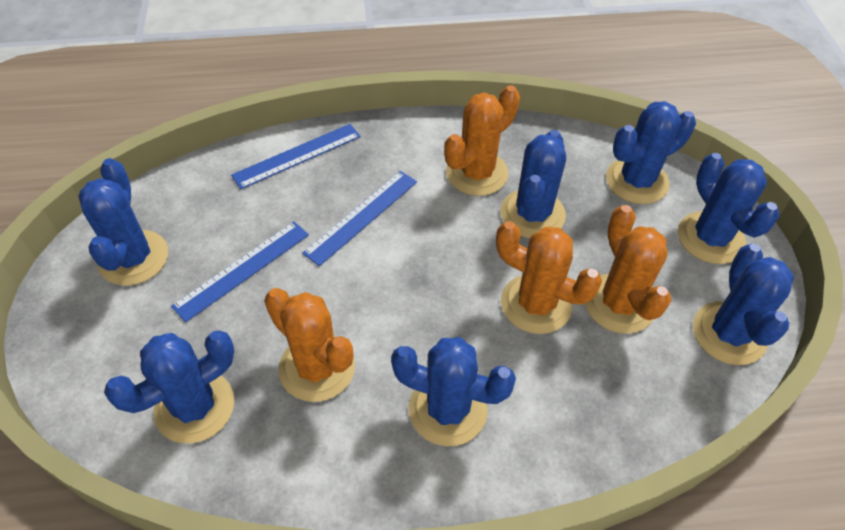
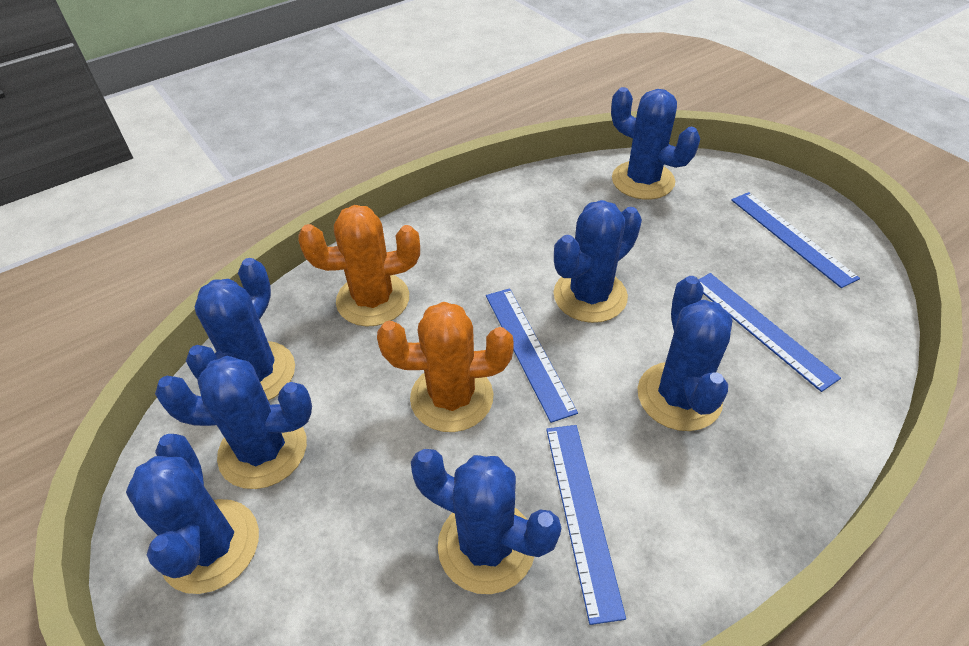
blue ruler: 3 -> 4
orange cactus: 4 -> 2

